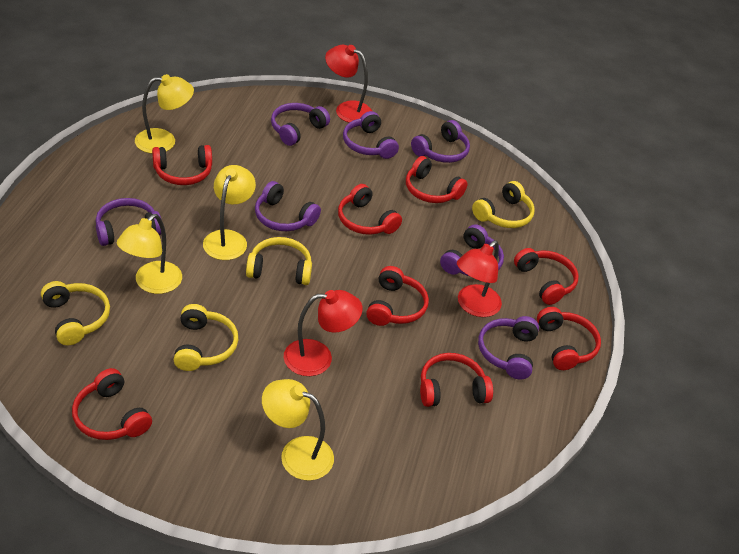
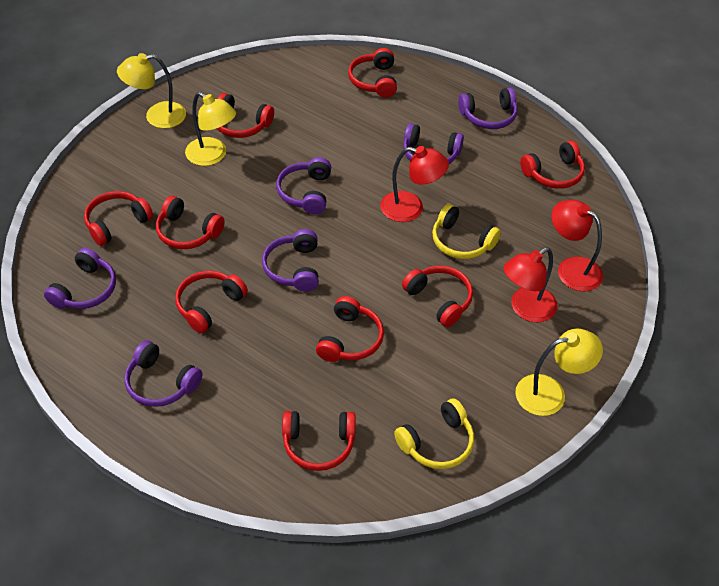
purple headphones: 7 -> 6
red headphones: 8 -> 9
yellow headphones: 4 -> 2
yellow lamp: 4 -> 3

